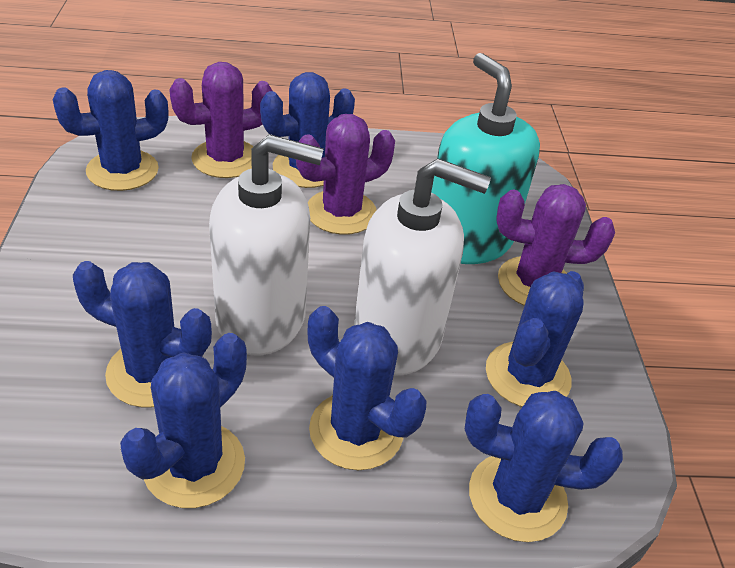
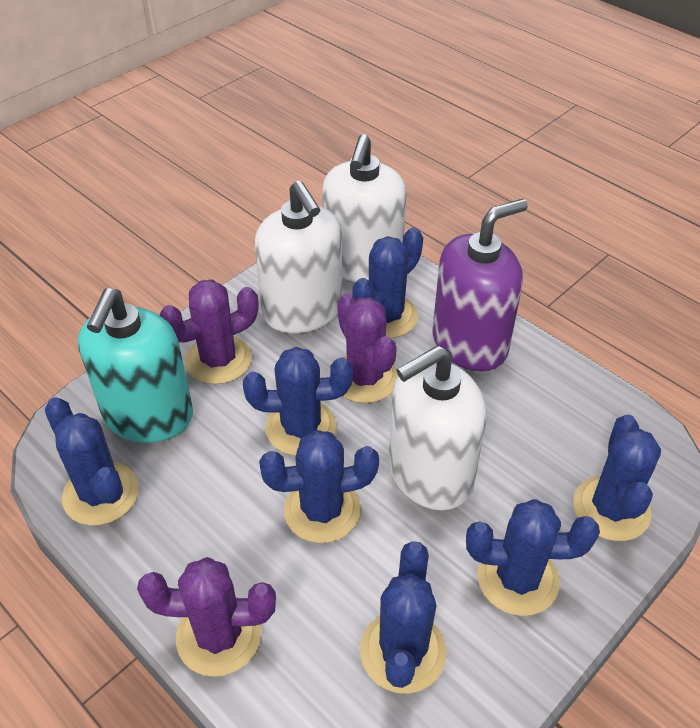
purple soap dispenser: 0 -> 1
white soap dispenser: 2 -> 3

